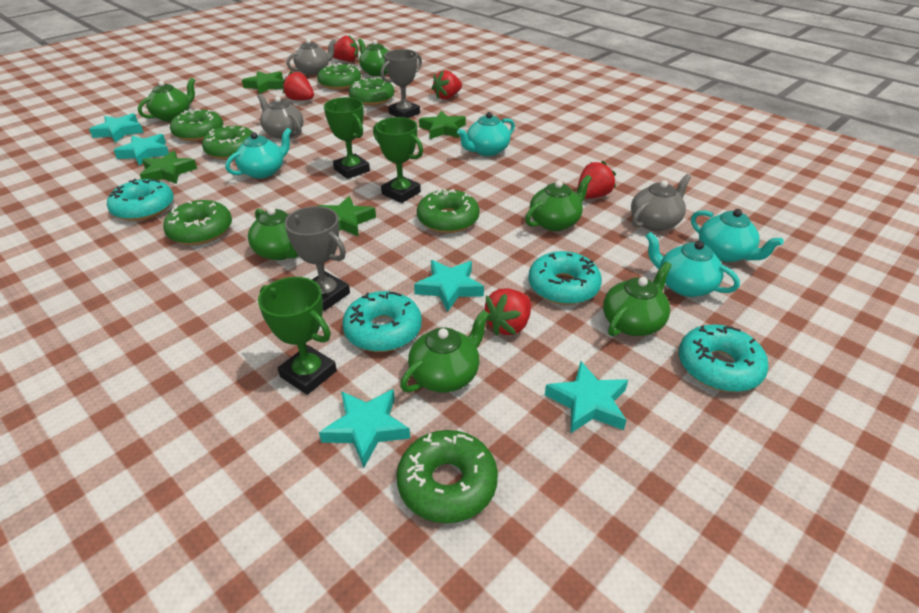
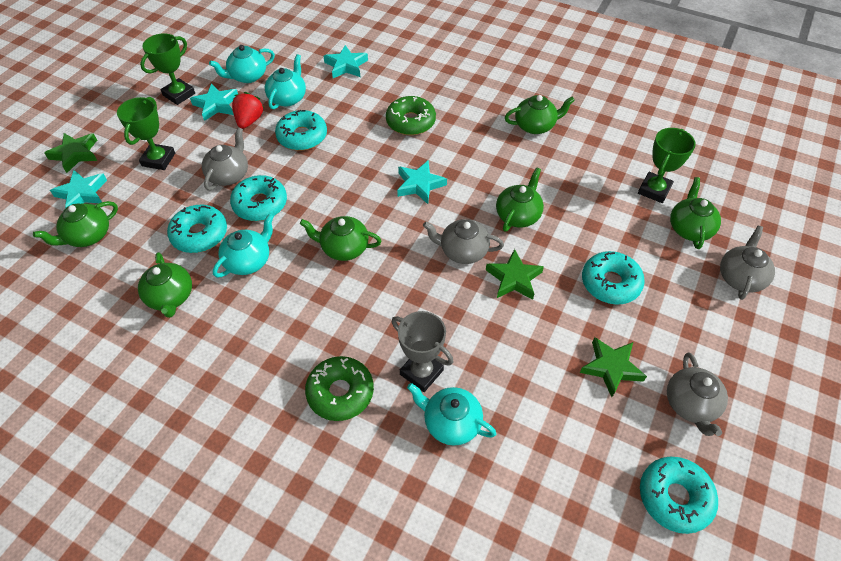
green donut: 7 -> 2
green star: 4 -> 3
grey teapot: 3 -> 4
grey trophy: 2 -> 1
red strawberry: 5 -> 1
turquoise donut: 4 -> 5
turquoise star: 5 -> 4

